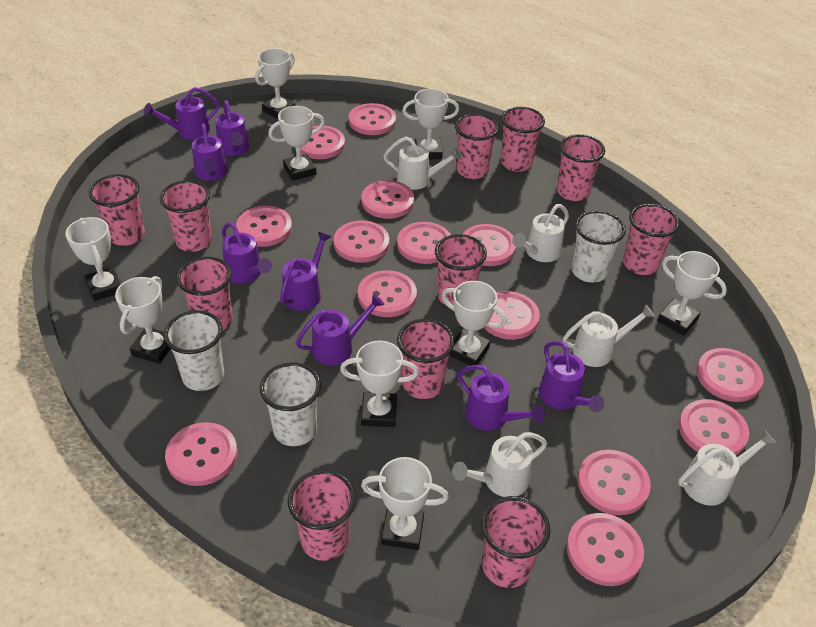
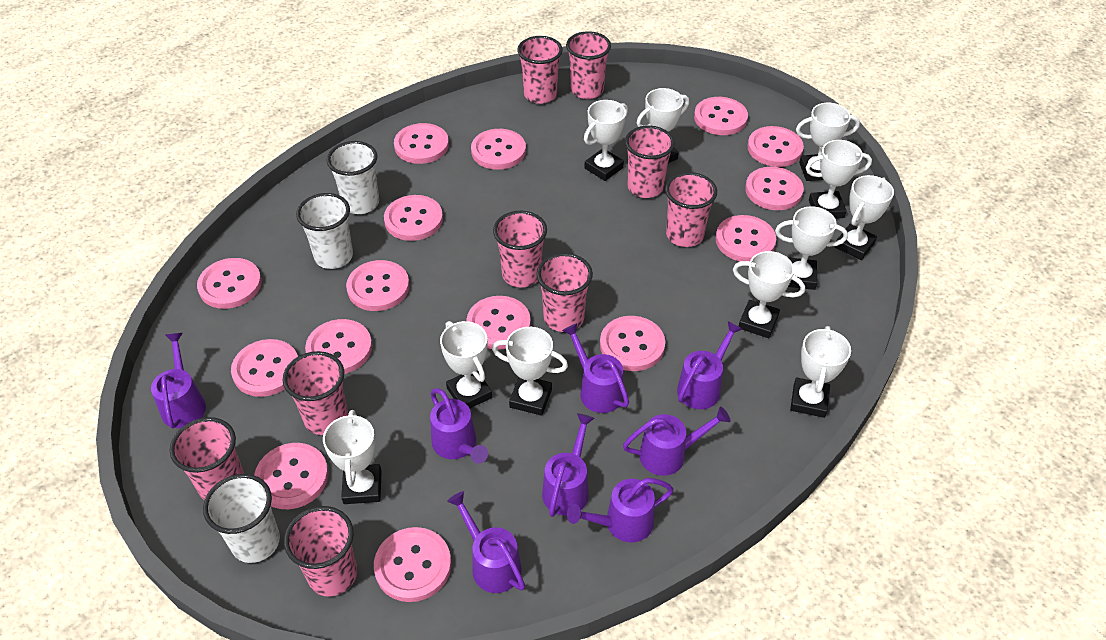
pink button: 14 -> 15
pink cup: 11 -> 9
white trophy: 9 -> 11
white watering can: 5 -> 0

